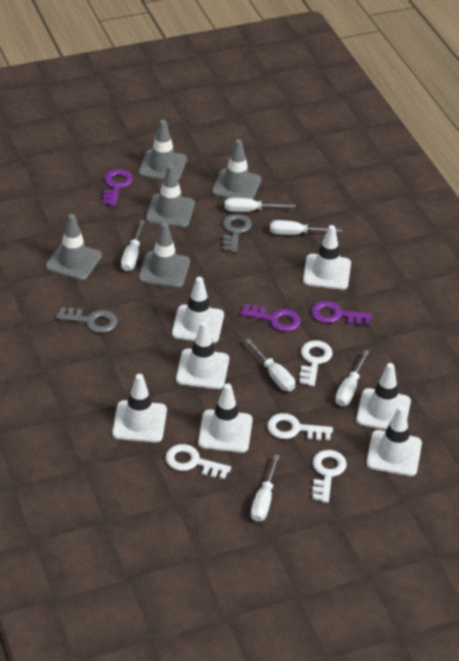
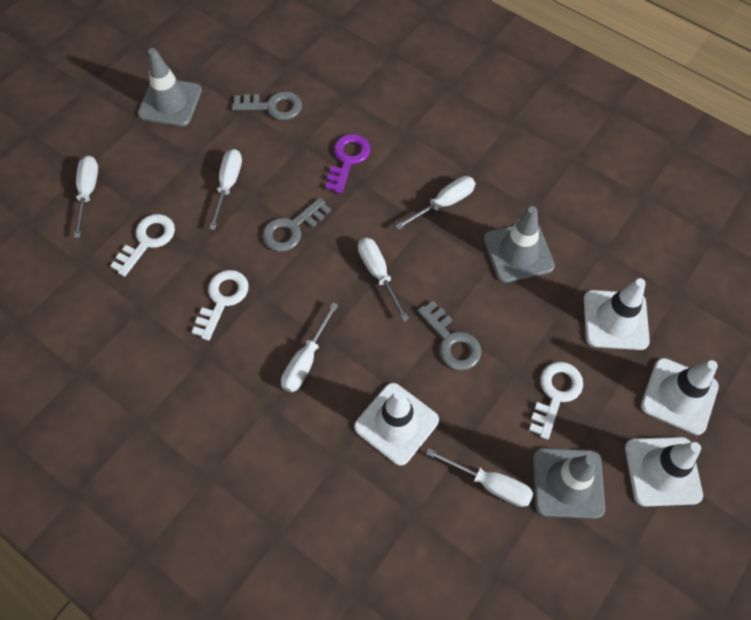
grey key: 2 -> 3
grey traffic cone: 5 -> 3
purple key: 3 -> 1
white key: 4 -> 3
white traffic cone: 7 -> 4

